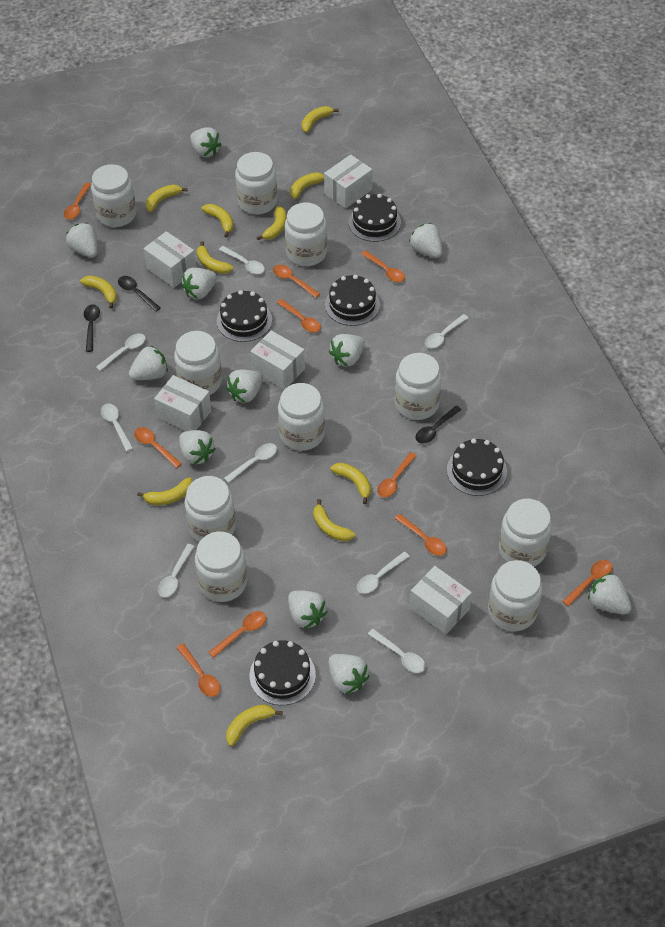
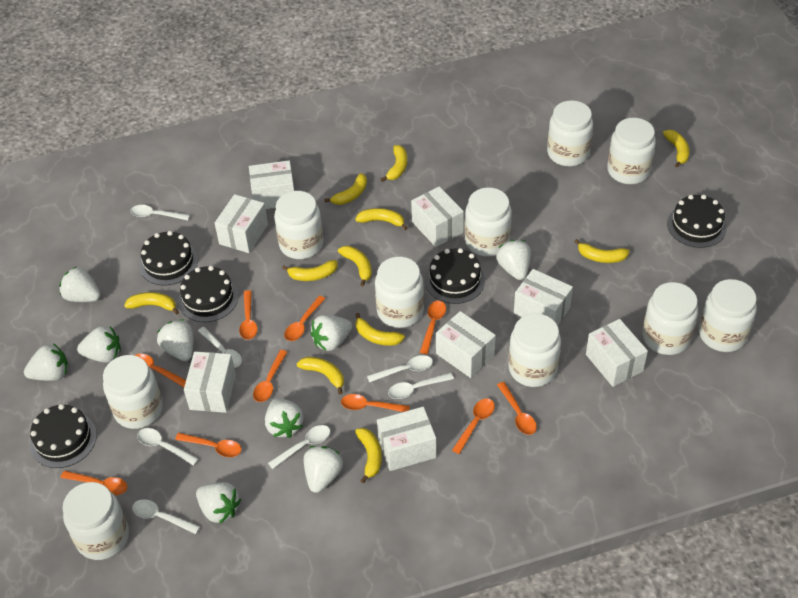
black spoon: 3 -> 0
white box: 5 -> 8
white spoon: 8 -> 7
white strawberry: 11 -> 9

